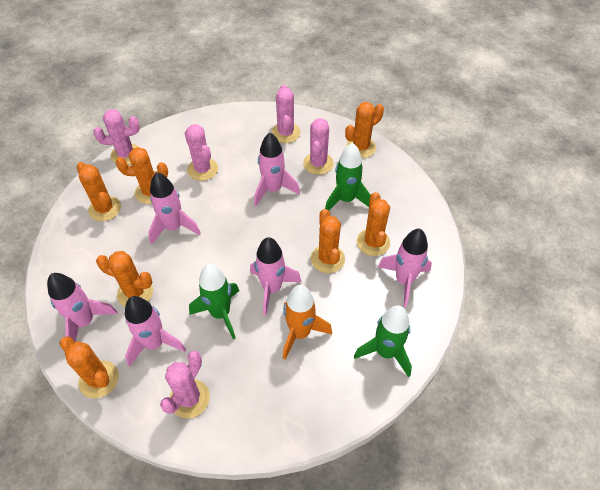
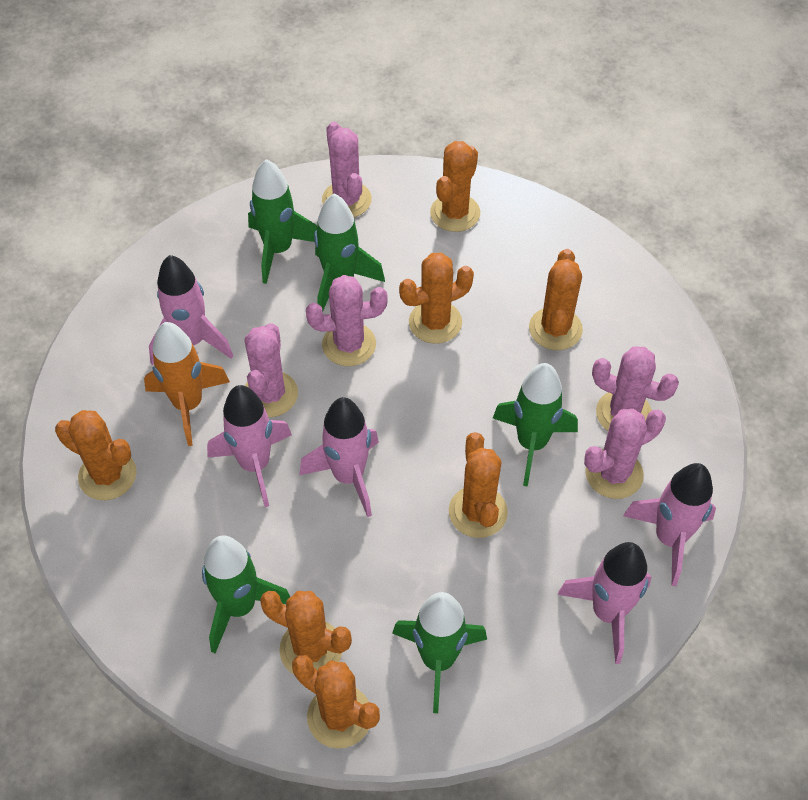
green rocket: 3 -> 5
pink rocket: 6 -> 5

